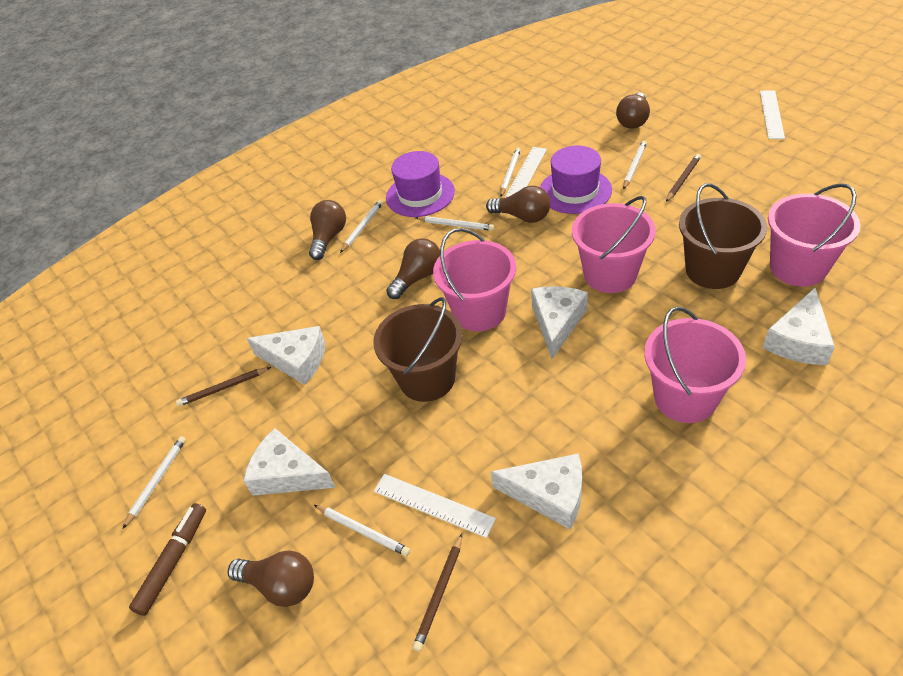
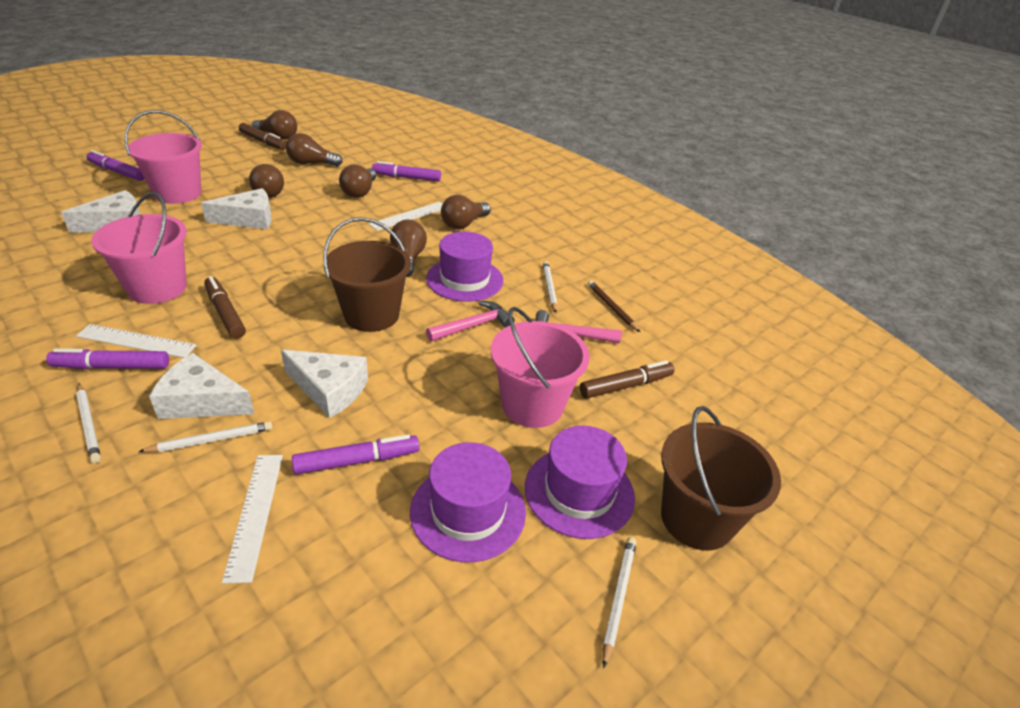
brown light bulb: 5 -> 6
brown marker: 1 -> 3
brown pencil: 3 -> 1
pink bucket: 4 -> 3
pink hammer: 0 -> 2
purple hat: 2 -> 3
purple marker: 0 -> 4
white cheese: 5 -> 4
white pencil: 6 -> 4

